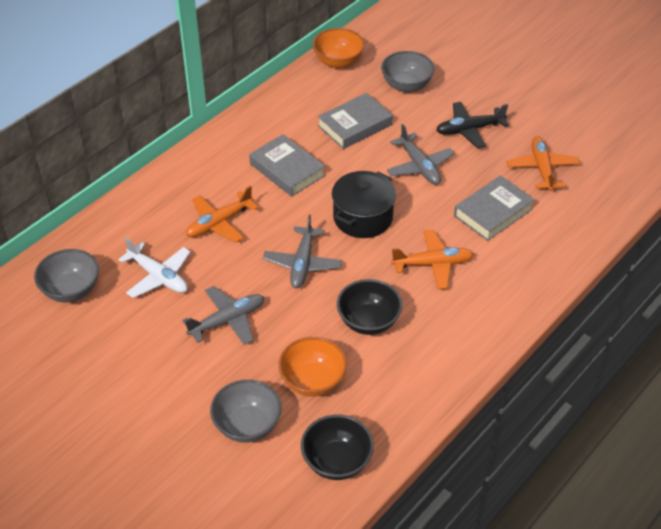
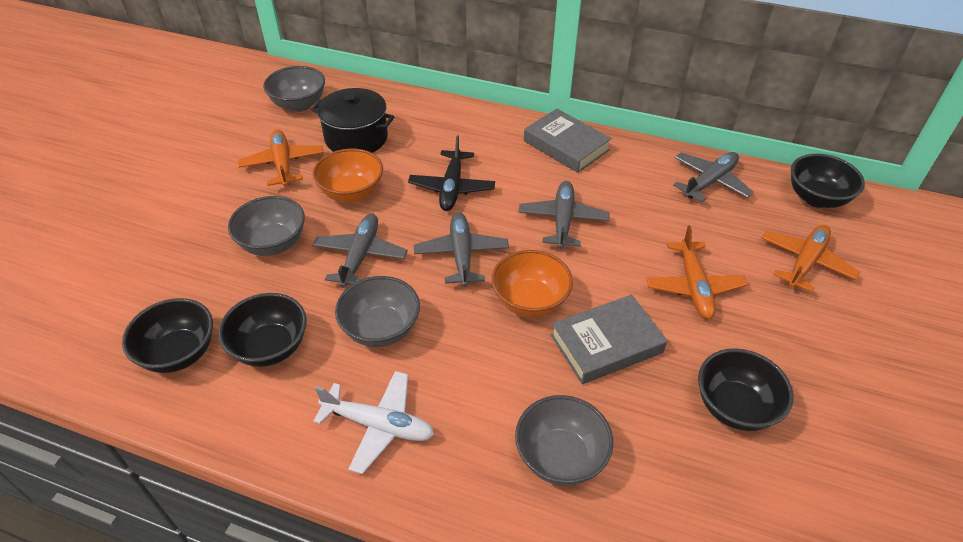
black bowl: 2 -> 4
grey book: 3 -> 2
grey bowl: 3 -> 4
grey plane: 3 -> 4

